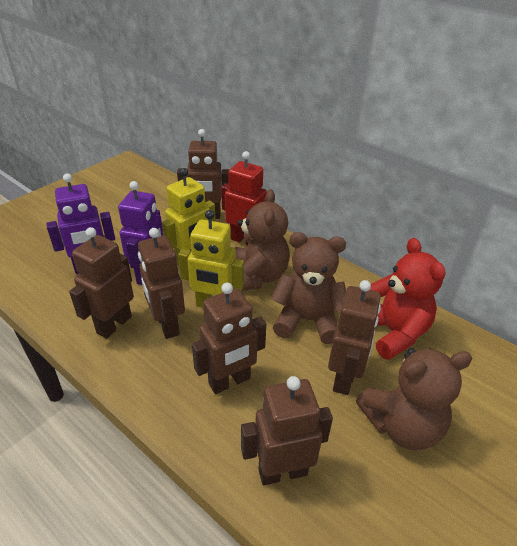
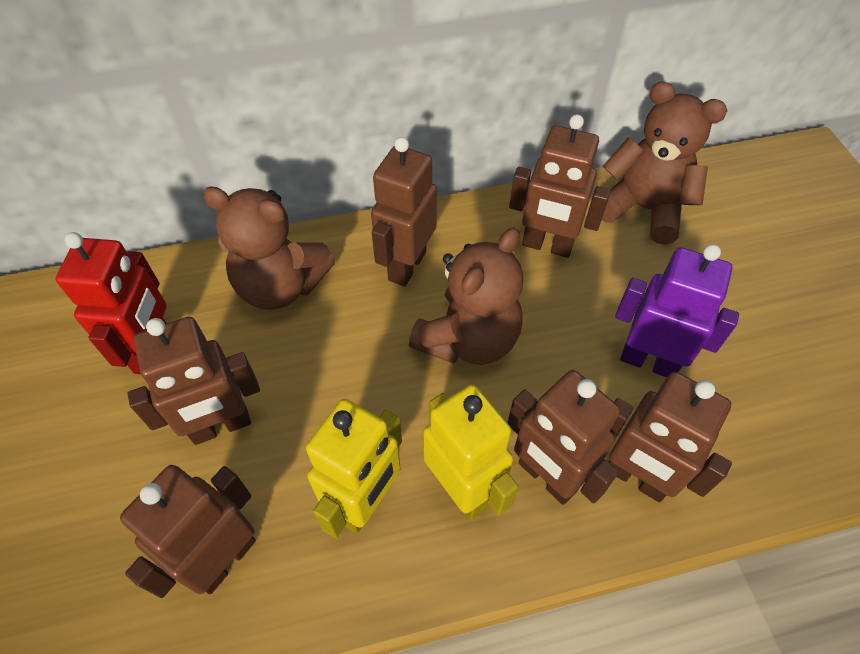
purple robot: 2 -> 1
red teddy bear: 1 -> 0

